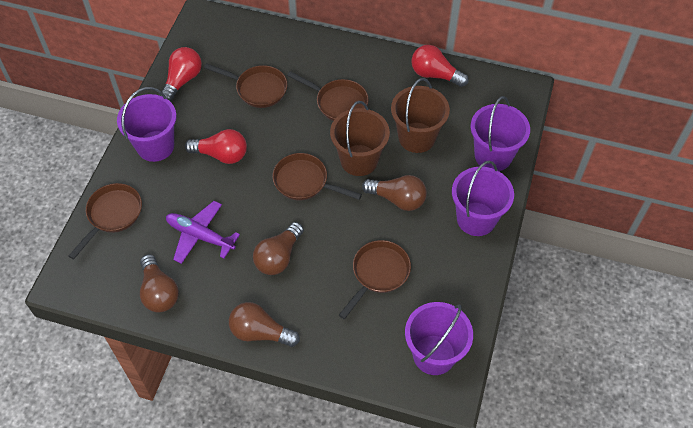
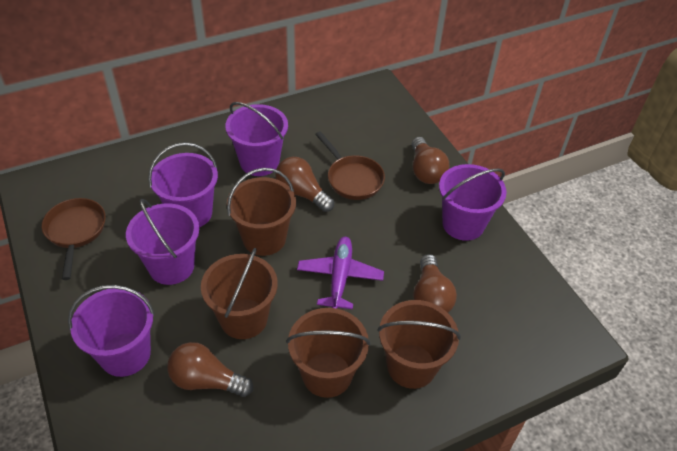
brown bucket: 2 -> 4
brown pan: 5 -> 2
purple bucket: 4 -> 5
red light bulb: 3 -> 0

